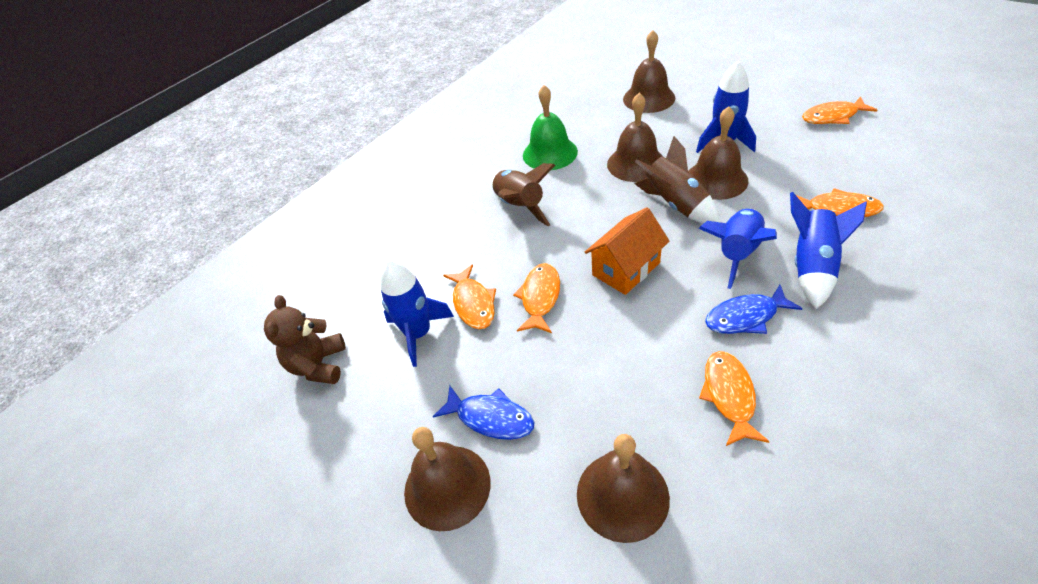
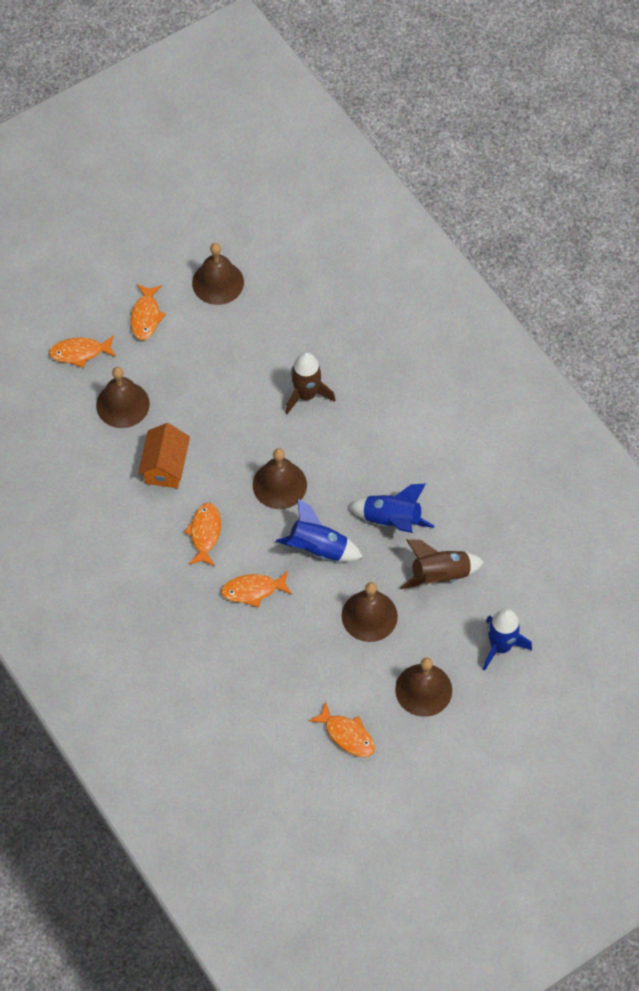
blue fish: 2 -> 0
blue rocket: 4 -> 3
brown teddy bear: 1 -> 0
green bell: 1 -> 0

